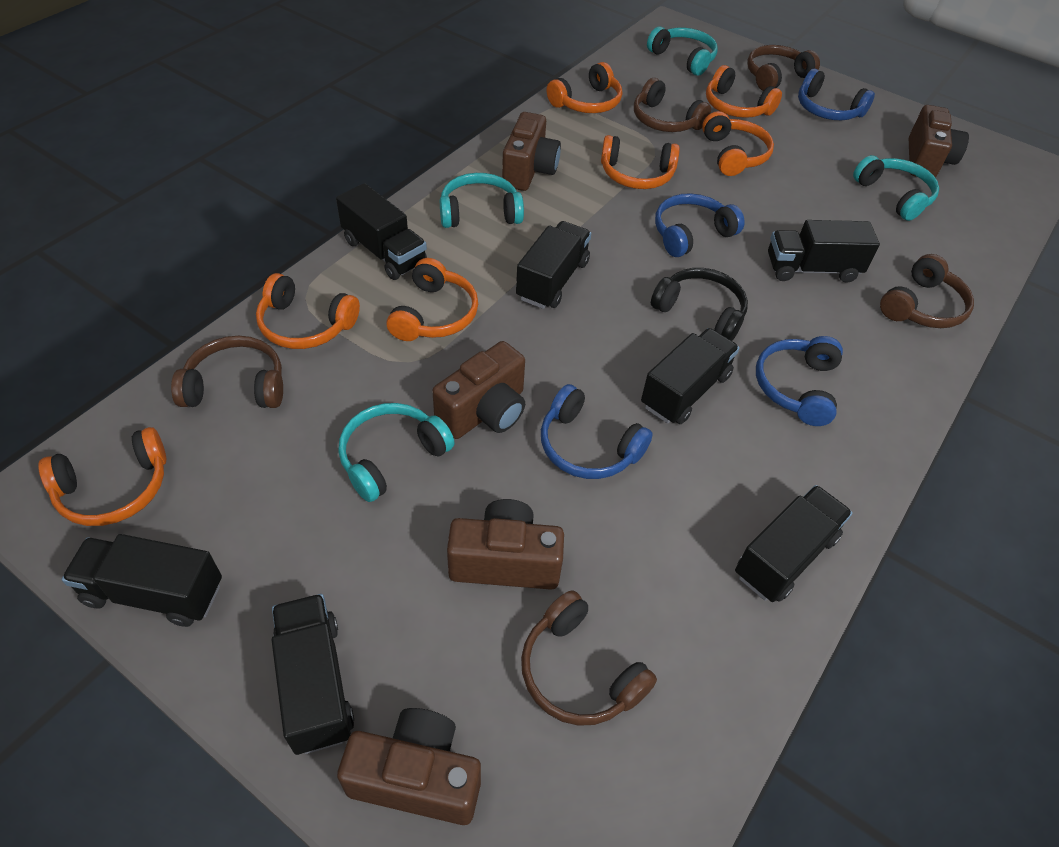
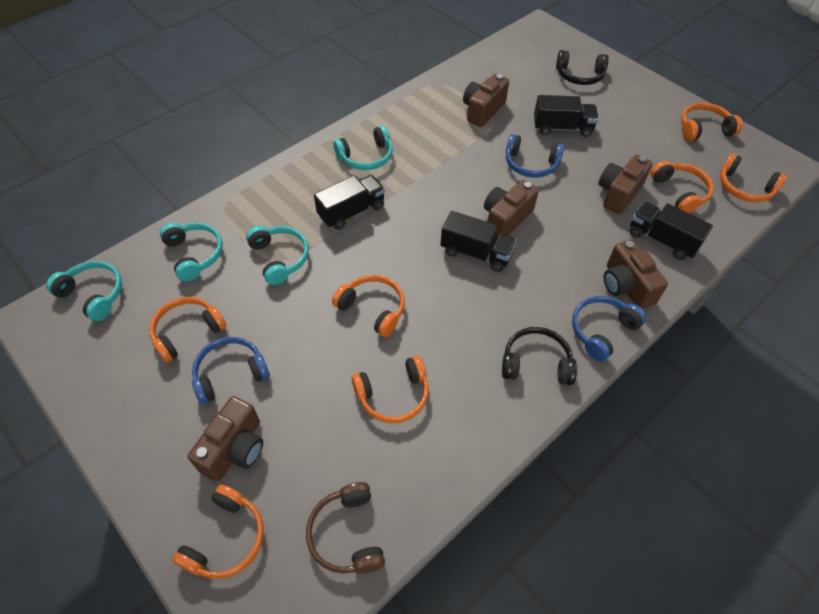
black headphones: 1 -> 2
black truck: 7 -> 4
blue headphones: 4 -> 3
brown headphones: 5 -> 1

